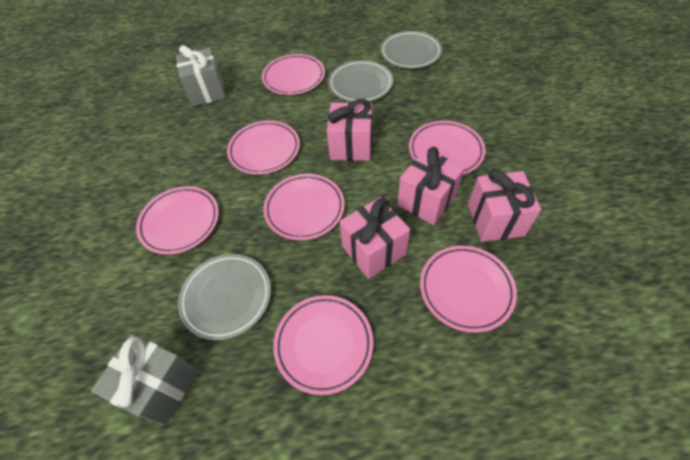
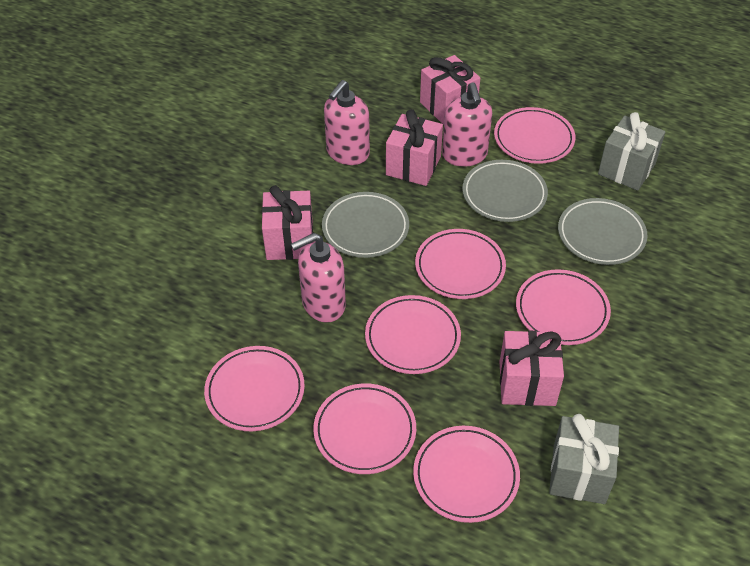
pink soap dispenser: 0 -> 3

